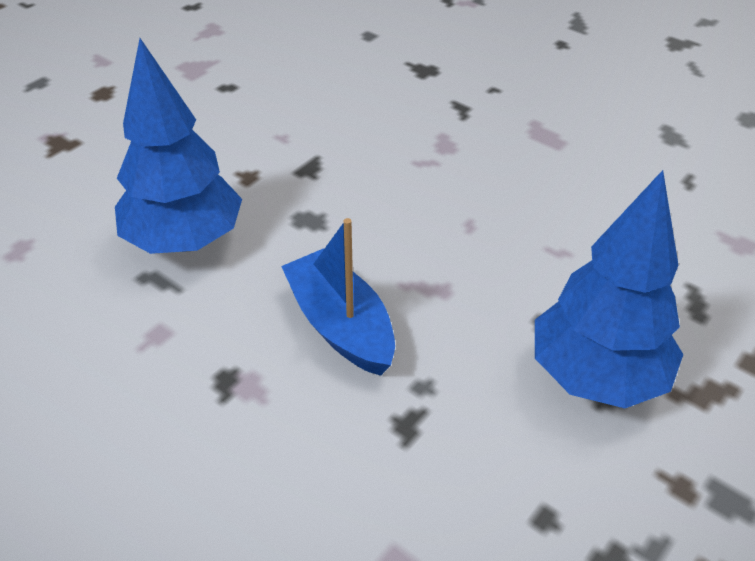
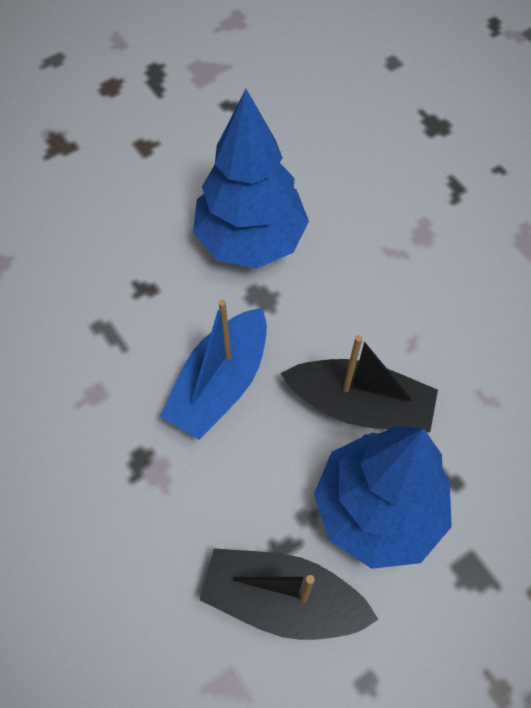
black boat: 0 -> 2

